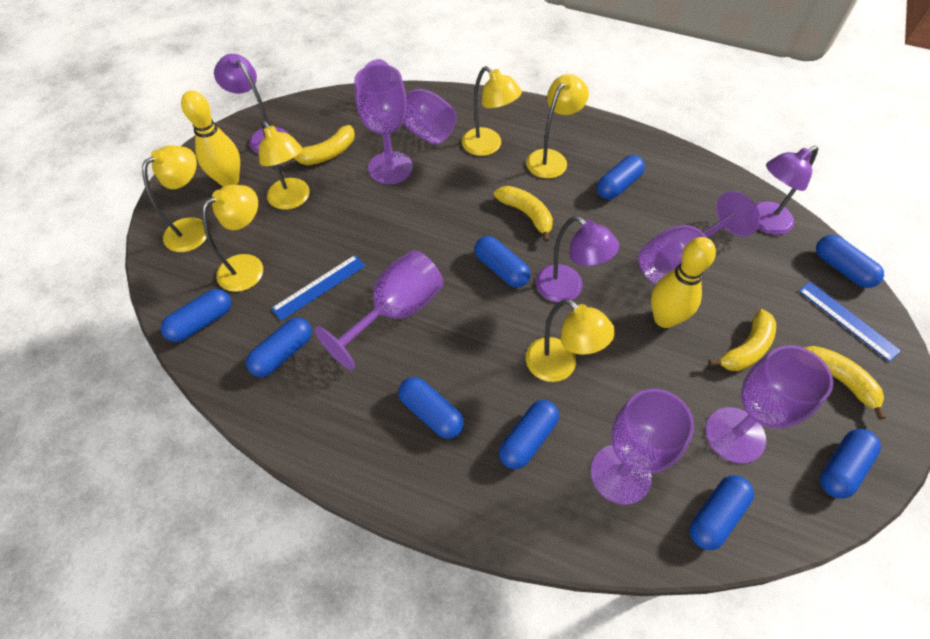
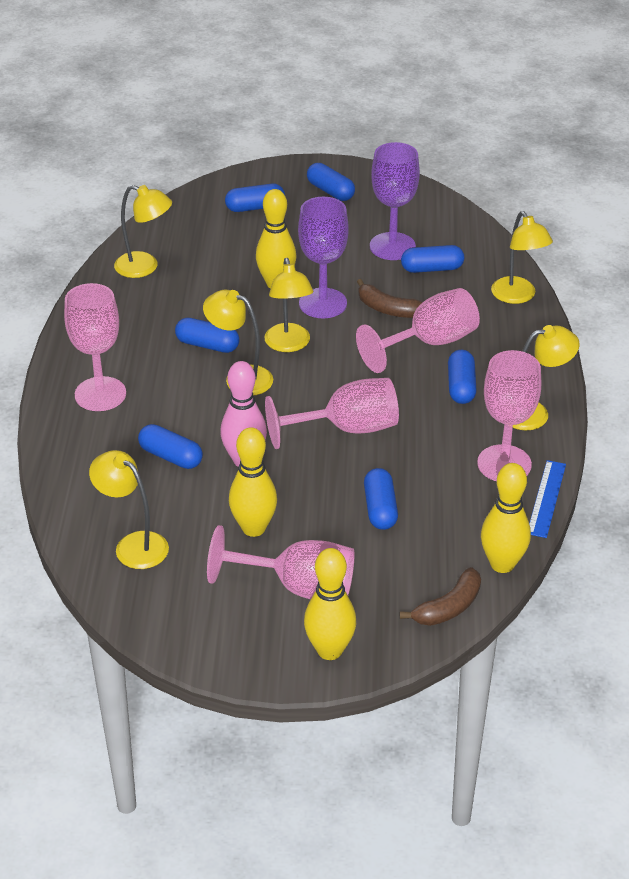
blue capsule: 9 -> 7
blue ruler: 2 -> 1
brown banana: 0 -> 2
pink bowling pin: 0 -> 1
pink goblet: 0 -> 5
purple goblet: 6 -> 2
purple lamp: 3 -> 0
yellow banana: 4 -> 0
yellow bowling pin: 2 -> 4

